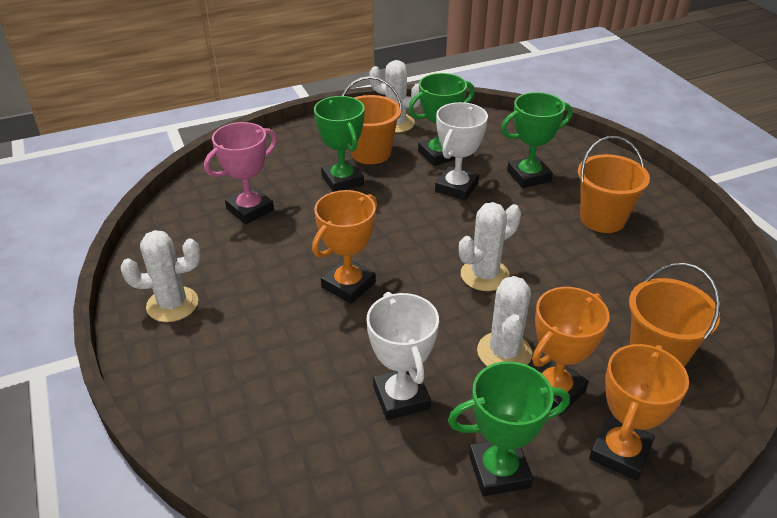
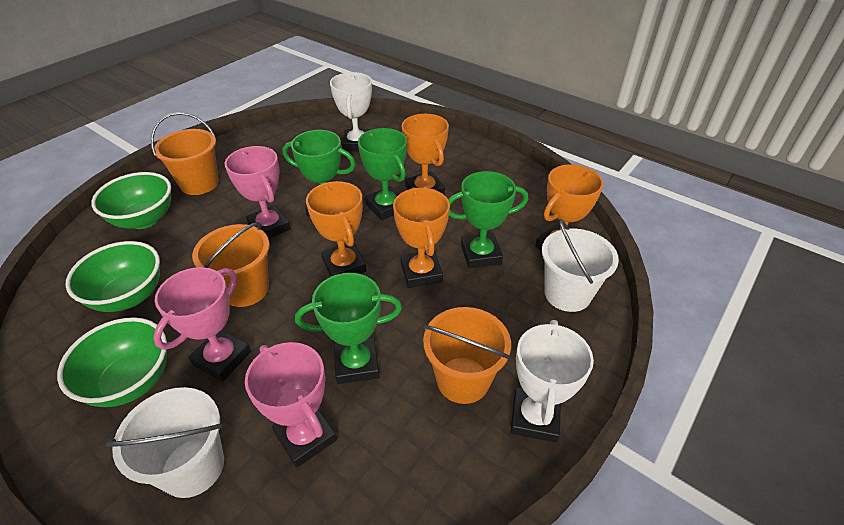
green bowl: 0 -> 3
orange trophy: 3 -> 4
pink trophy: 1 -> 3
white bucket: 0 -> 2
white cactus: 4 -> 0

